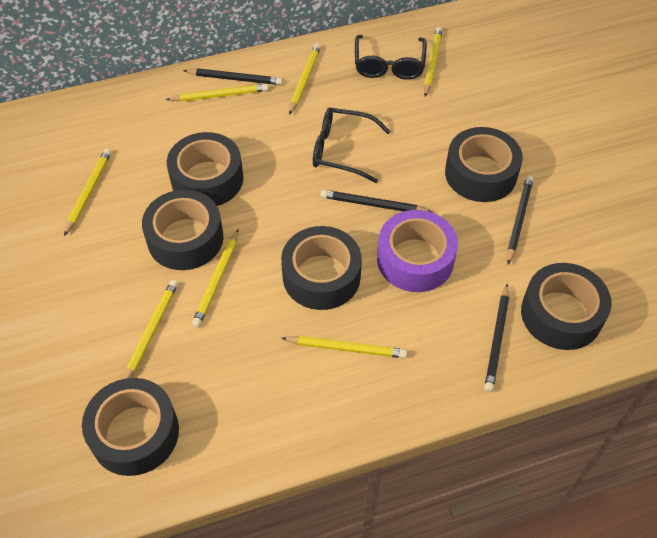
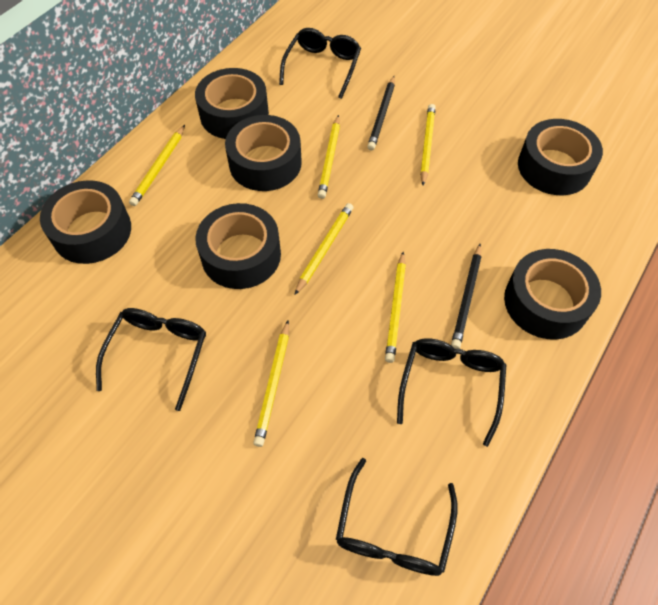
black glasses: 2 -> 4
black pencil: 4 -> 2
purple tape: 1 -> 0
yellow pencil: 7 -> 6

